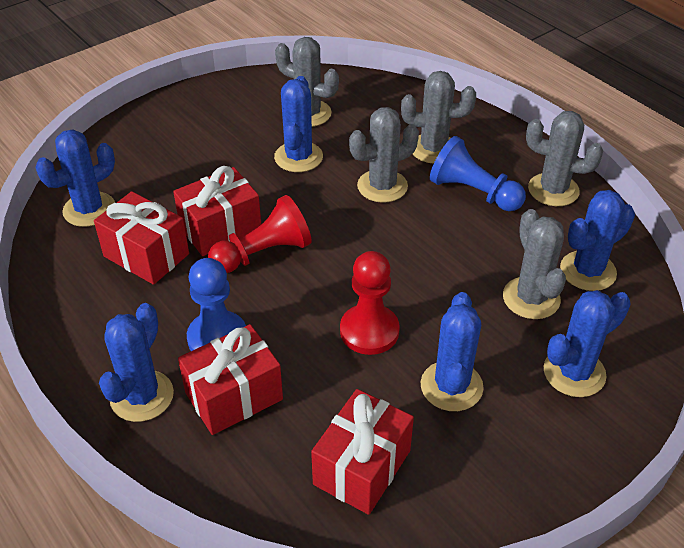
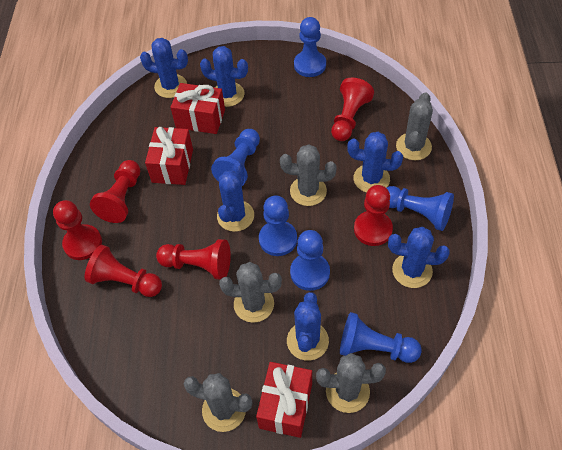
blue pawn: 2 -> 6
red gift: 4 -> 3
red pawn: 2 -> 6

